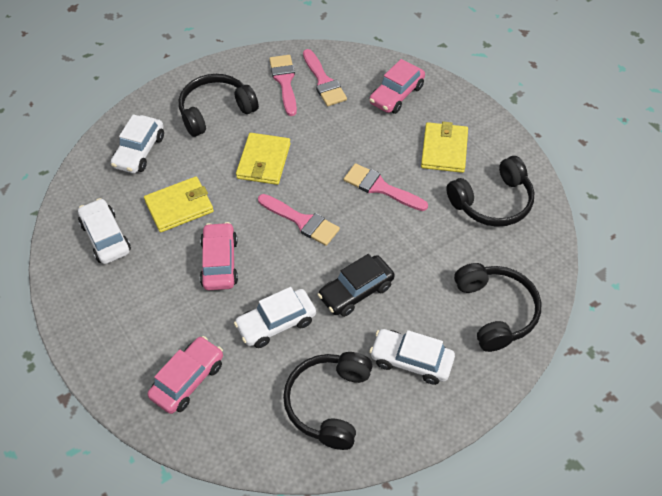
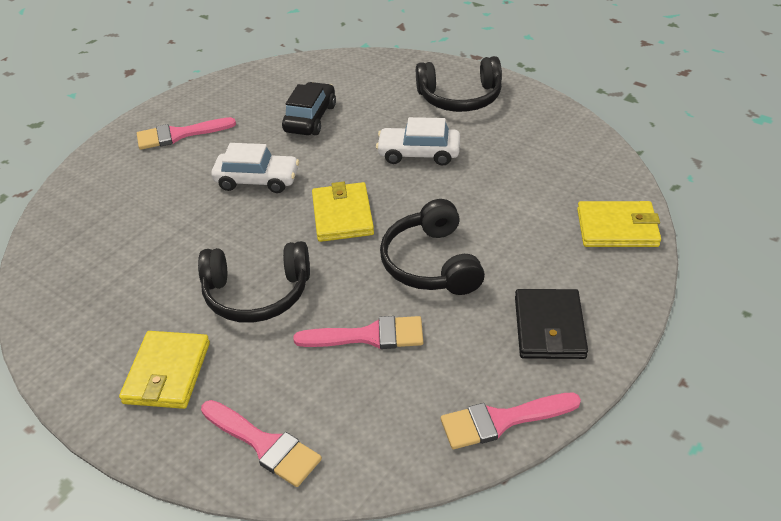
black headphones: 4 -> 3
black wallet: 0 -> 1
pink car: 3 -> 0
white car: 4 -> 2

